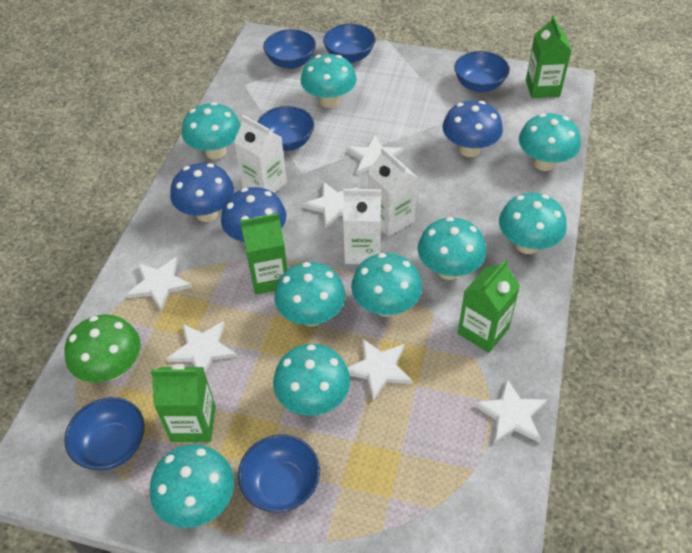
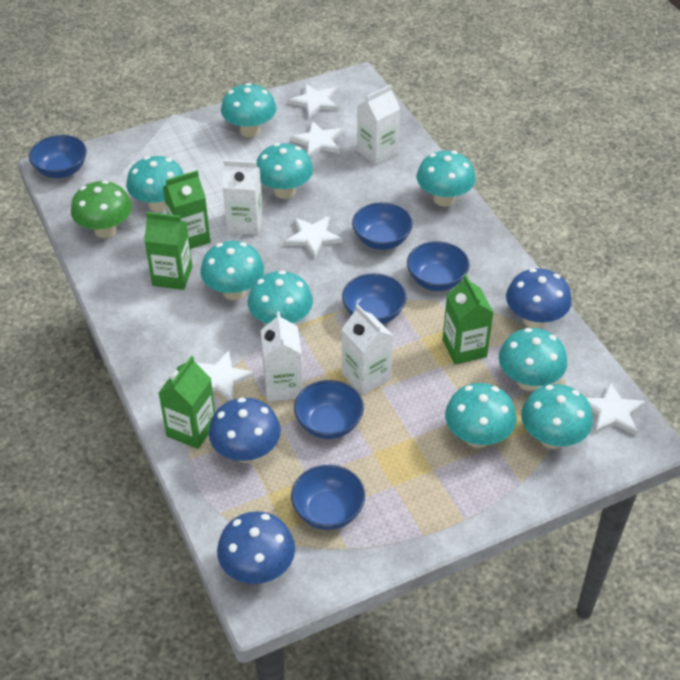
white carton: 3 -> 4
white star: 6 -> 5

